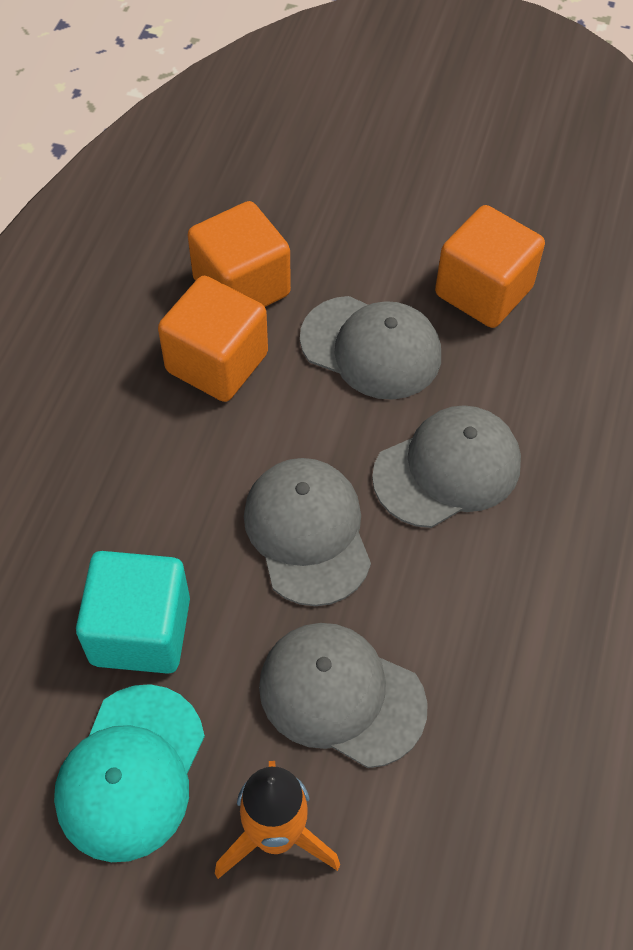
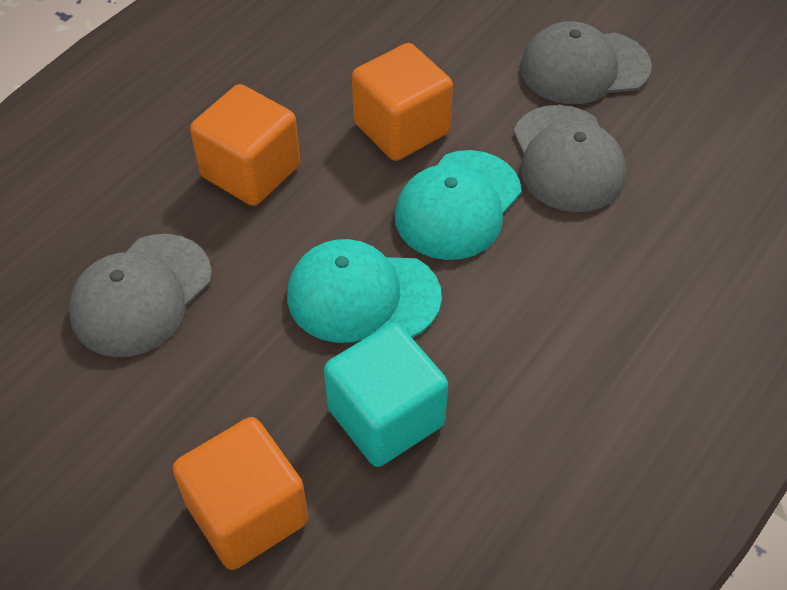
grey cap: 4 -> 3
orange rocket: 1 -> 0
turquoise cap: 1 -> 2

